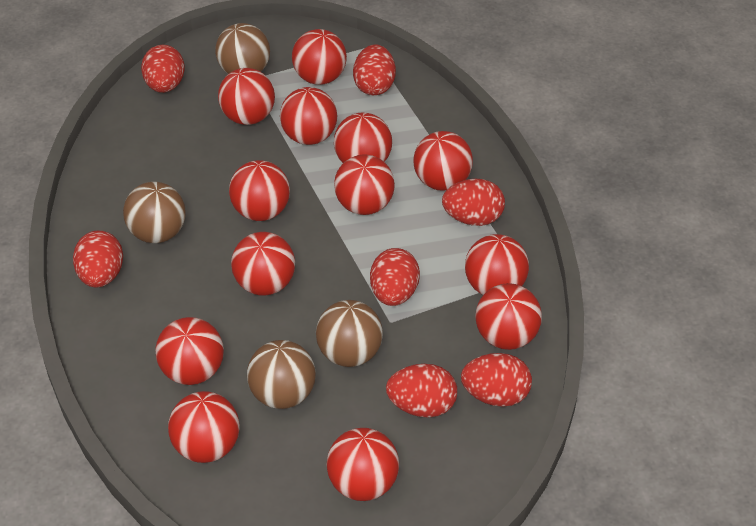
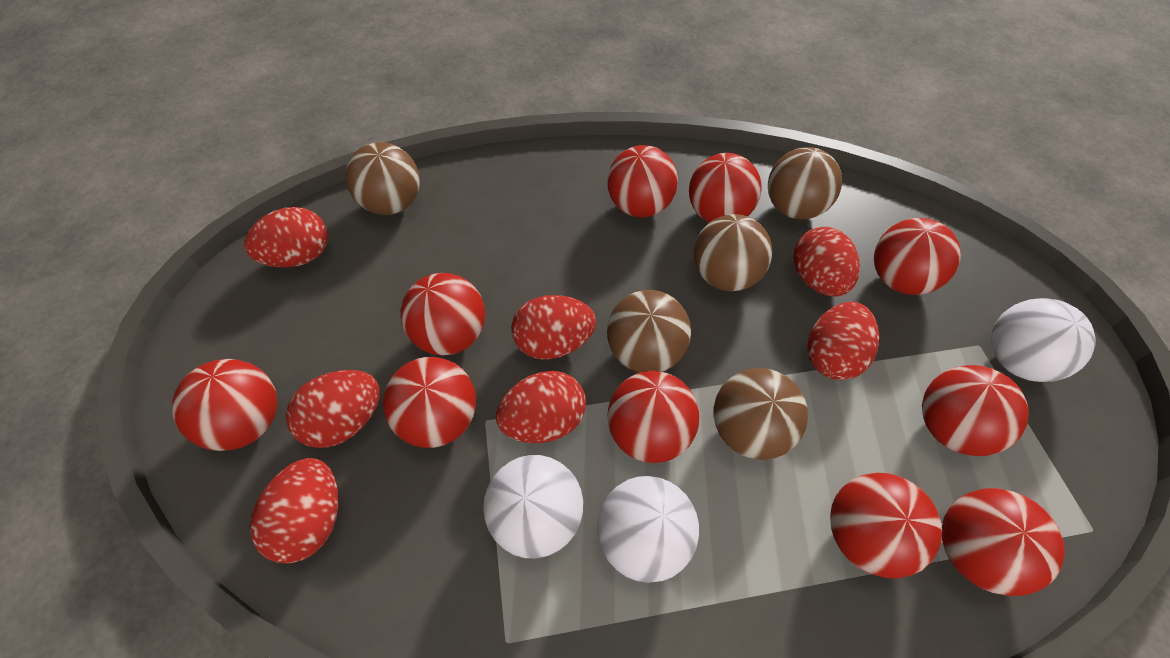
brown ball: 4 -> 5
red ball: 13 -> 10
white ball: 0 -> 3

